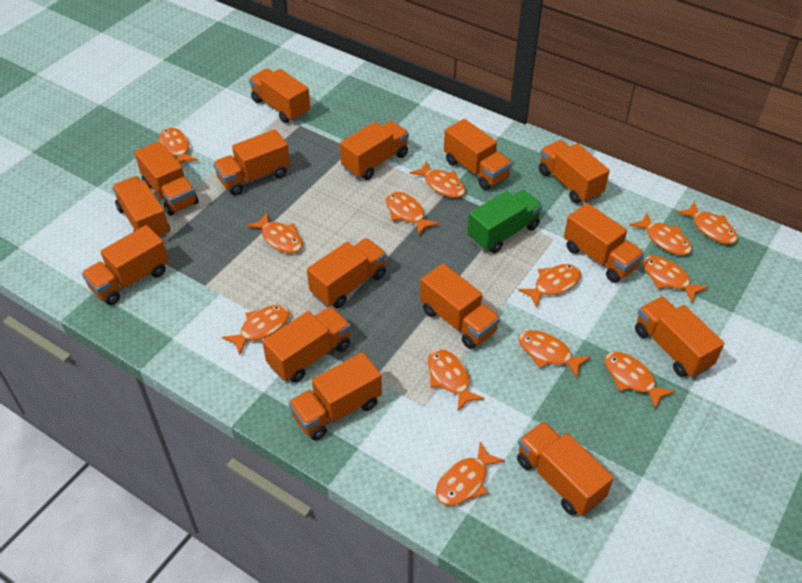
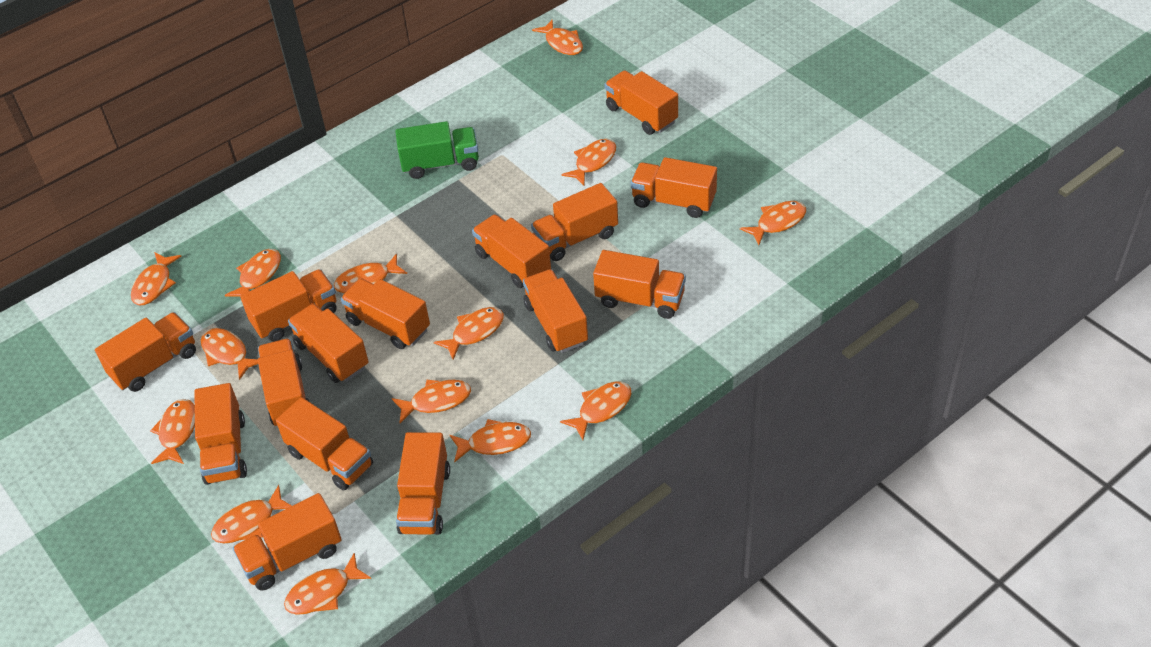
orange fish: 13 -> 14

